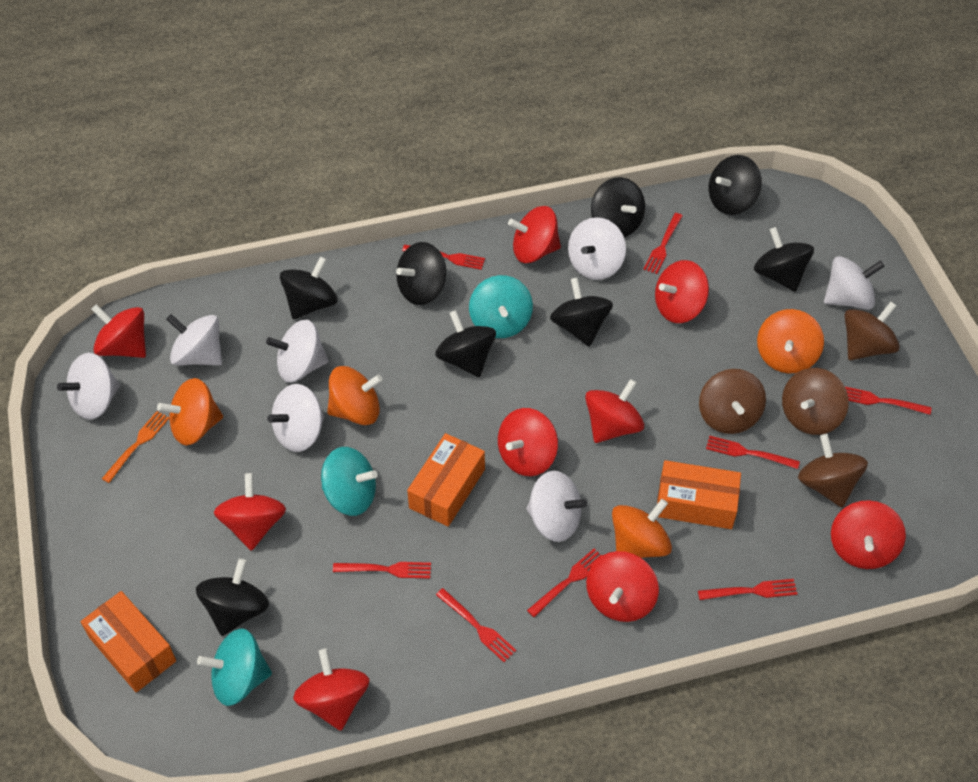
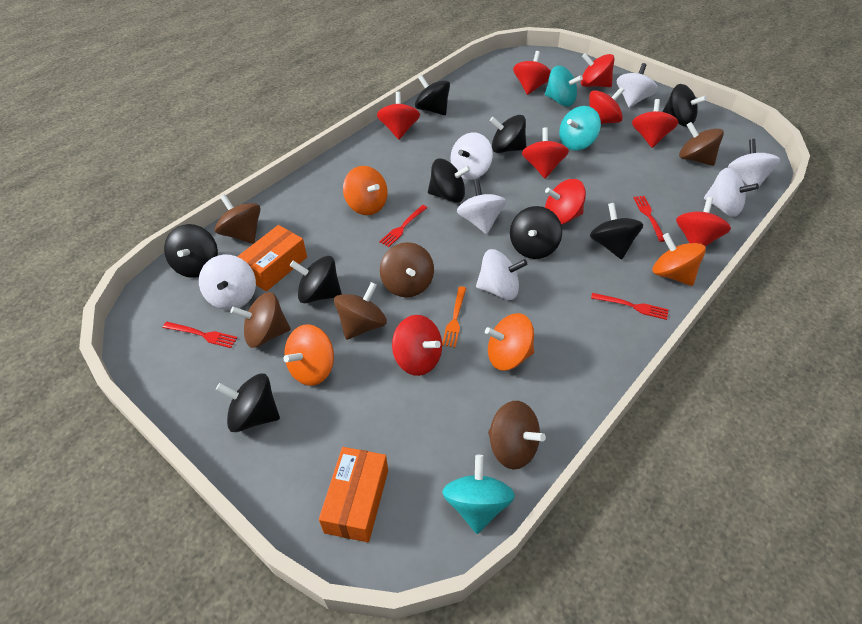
black spinning top: 8 -> 9
brown spinning top: 4 -> 6
orange box: 3 -> 2
red fork: 8 -> 4

